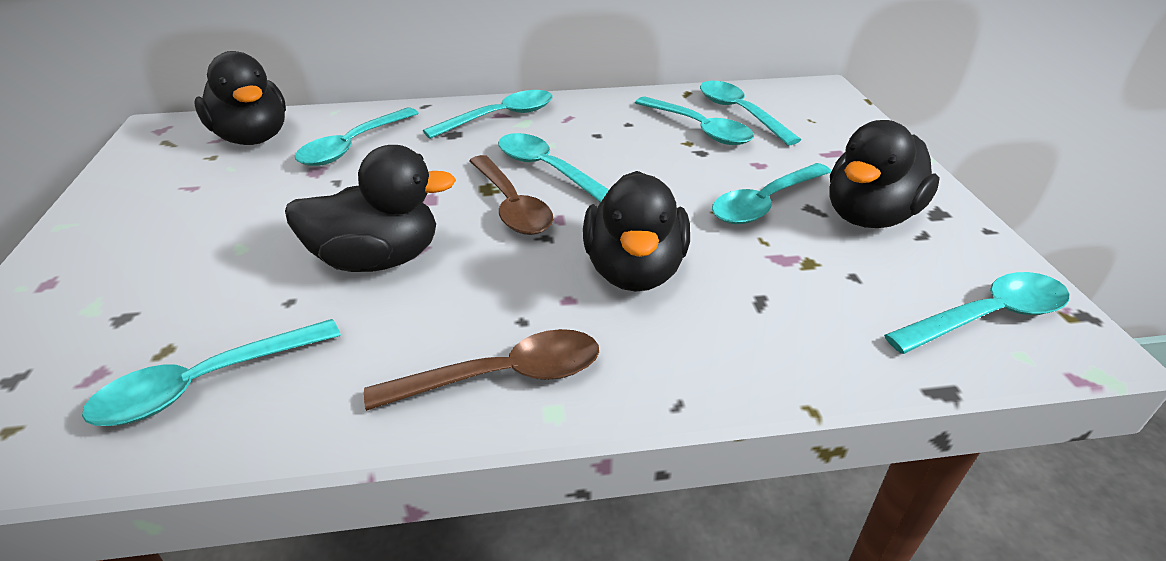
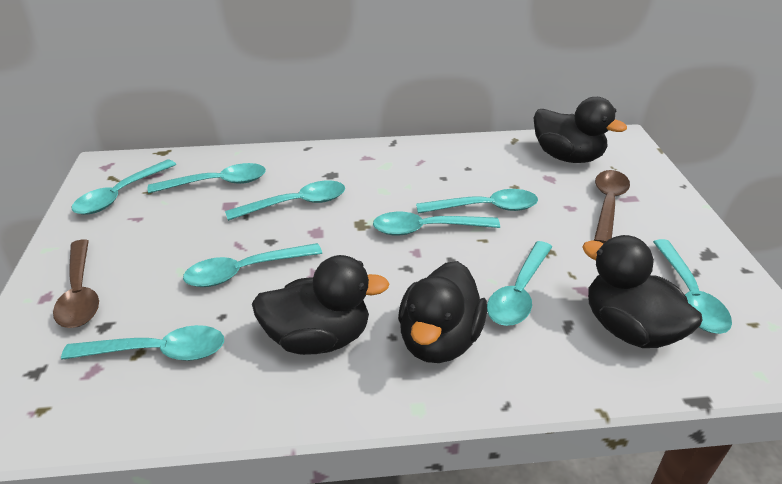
turquoise spoon: 8 -> 9

